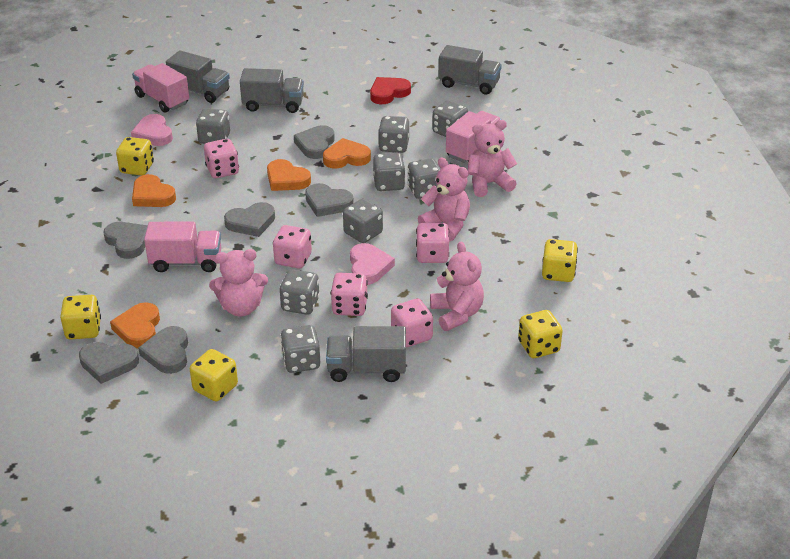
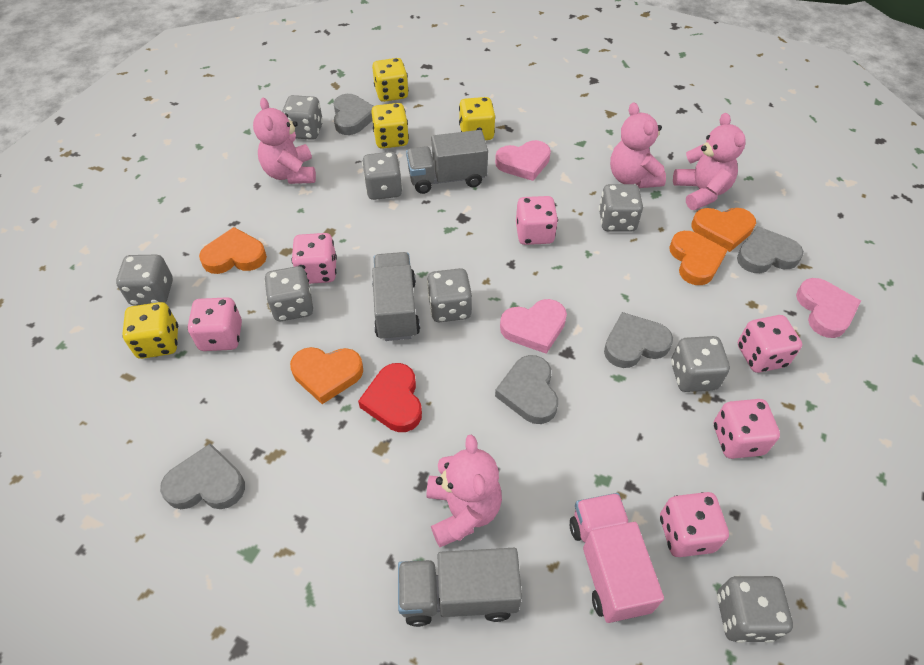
grey heart: 6 -> 5
grey truck: 4 -> 3
pink dice: 5 -> 6
pink heart: 2 -> 3
pink truck: 3 -> 1
yellow dice: 5 -> 4

